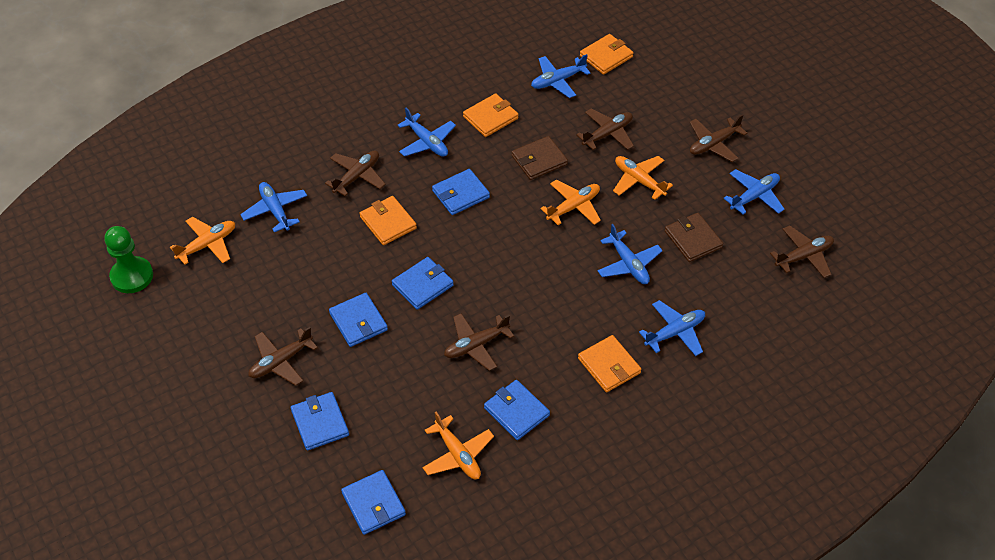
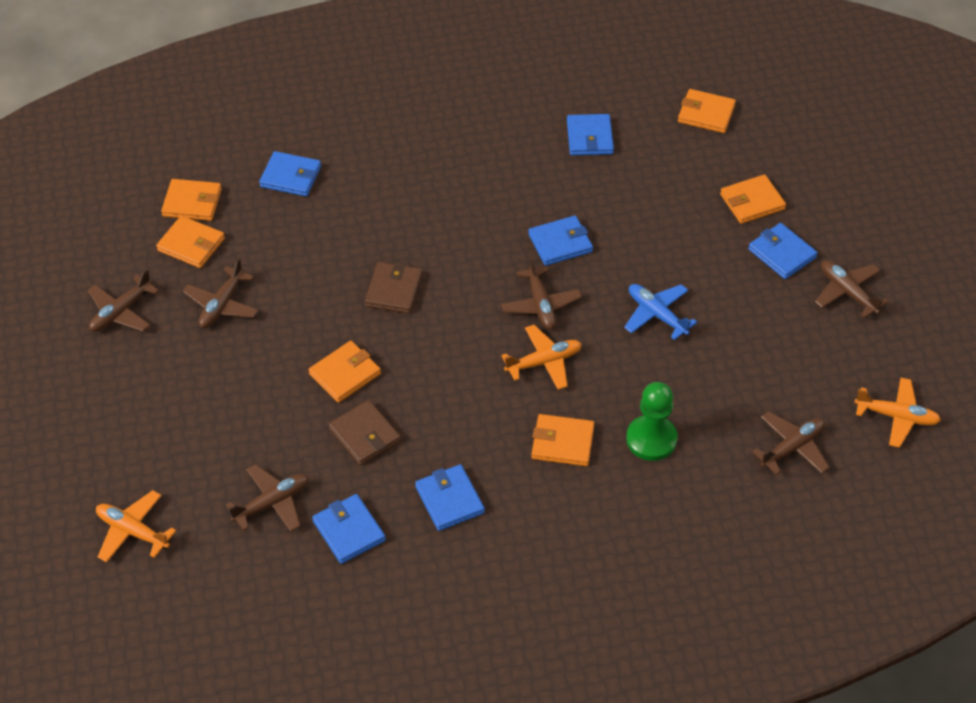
blue plane: 6 -> 1
orange plane: 4 -> 3
orange wallet: 4 -> 6

